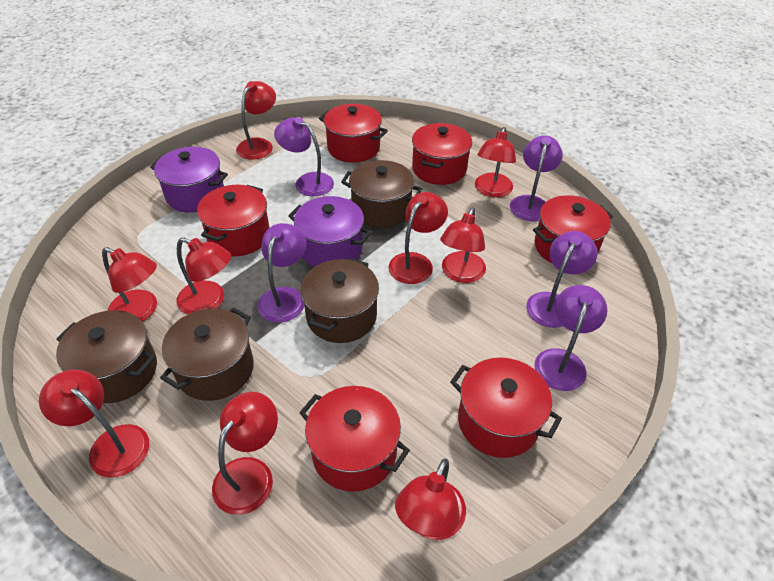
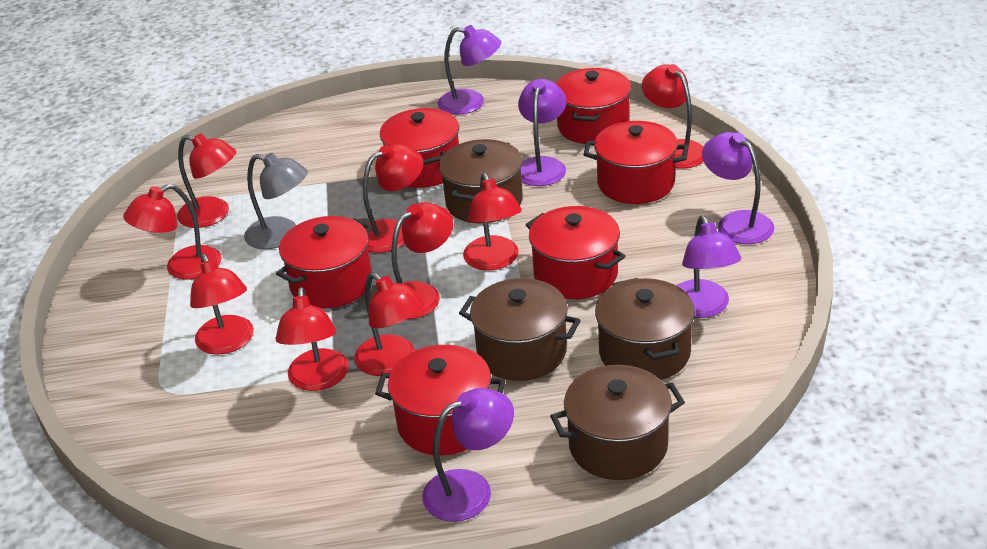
grey lamp: 0 -> 1
purple pot: 2 -> 0

